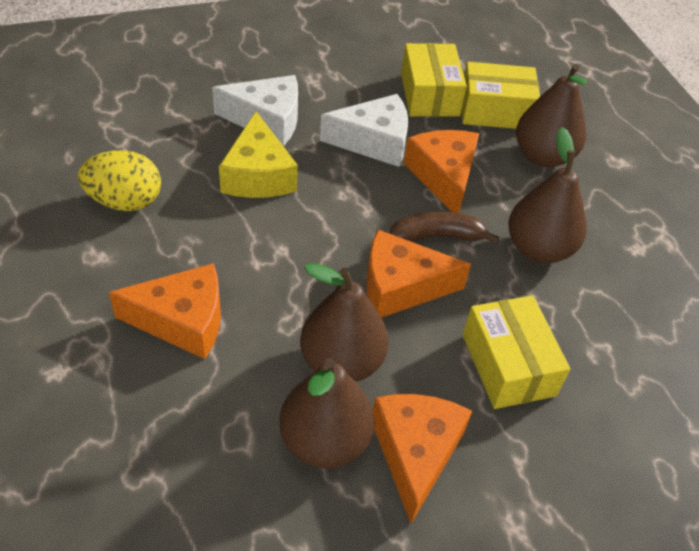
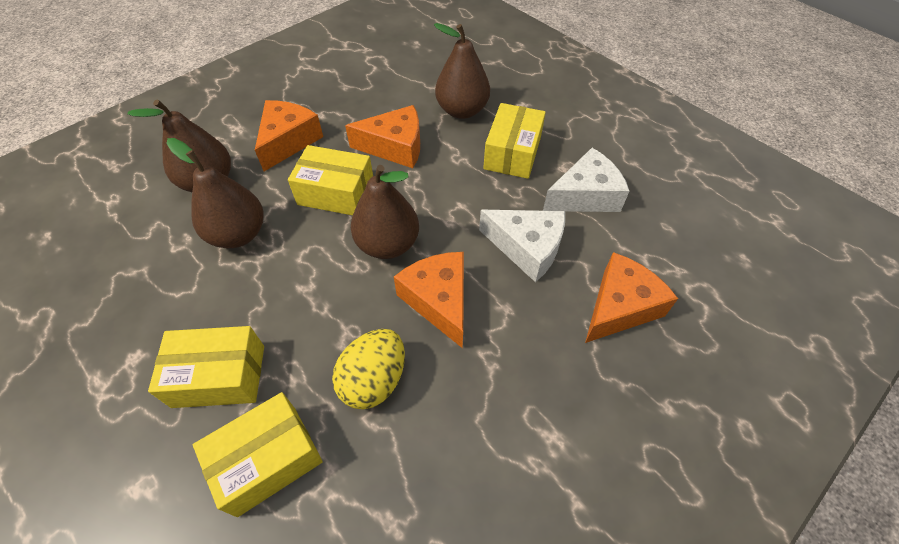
brown banana: 1 -> 0
yellow box: 3 -> 4
yellow cheese: 1 -> 0

